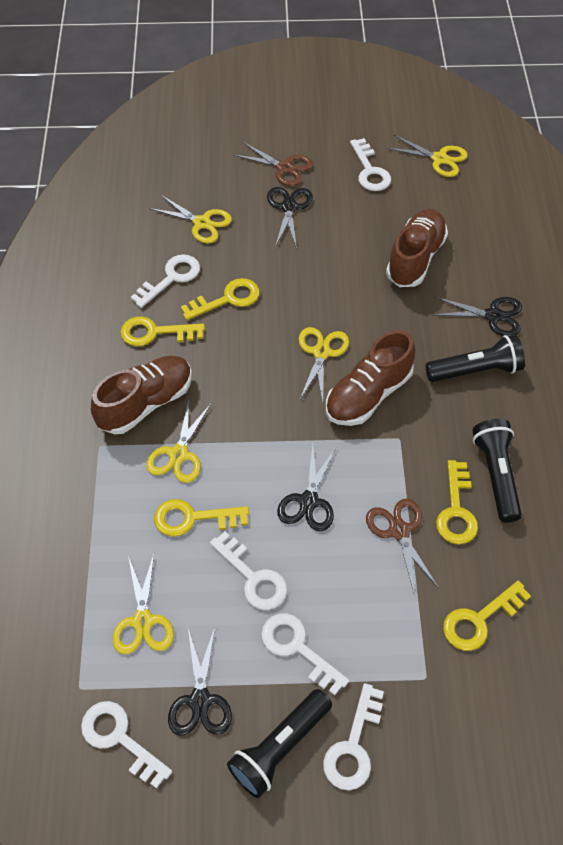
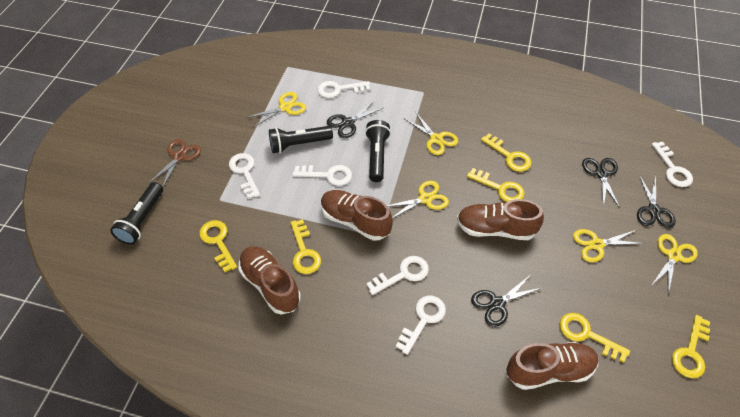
brown scissors: 2 -> 1
brown shoe: 3 -> 4
yellow key: 5 -> 6

